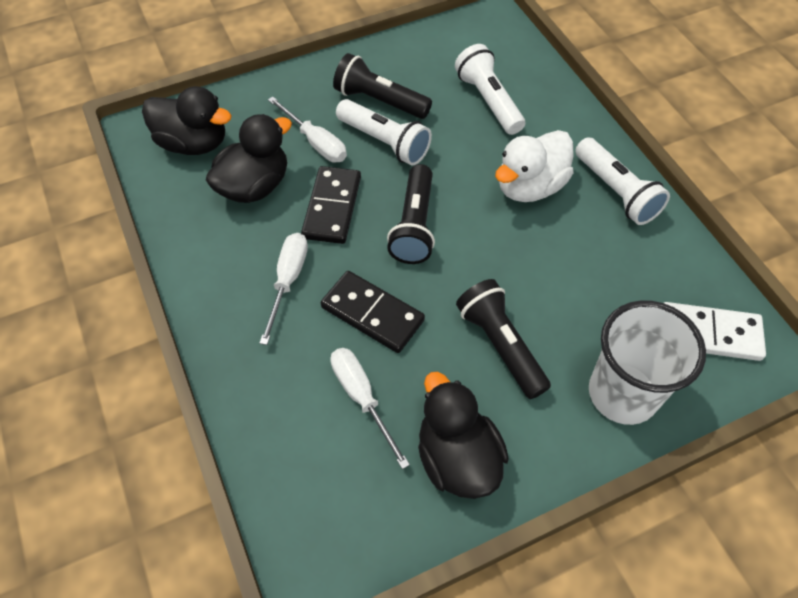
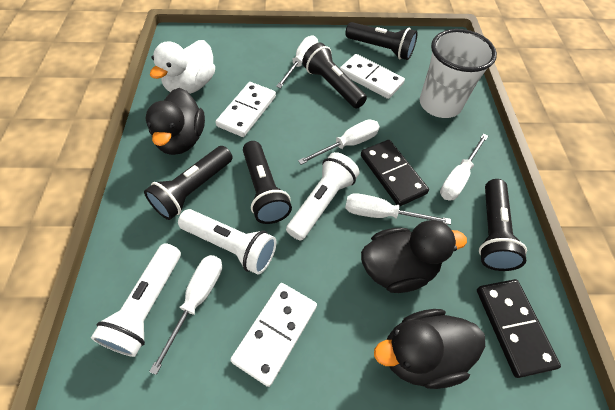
black flashlight: 3 -> 5
white domino: 1 -> 3
white screwdriver: 3 -> 5

